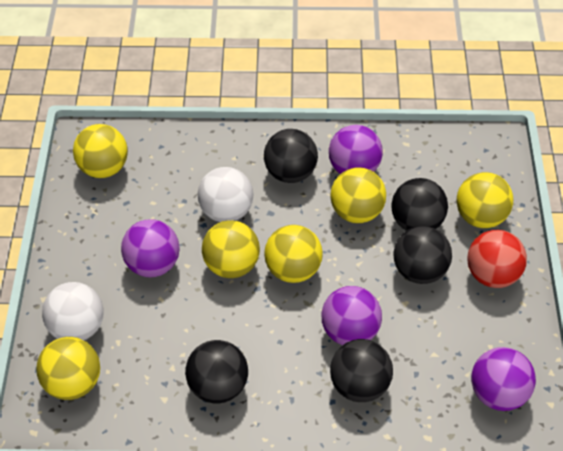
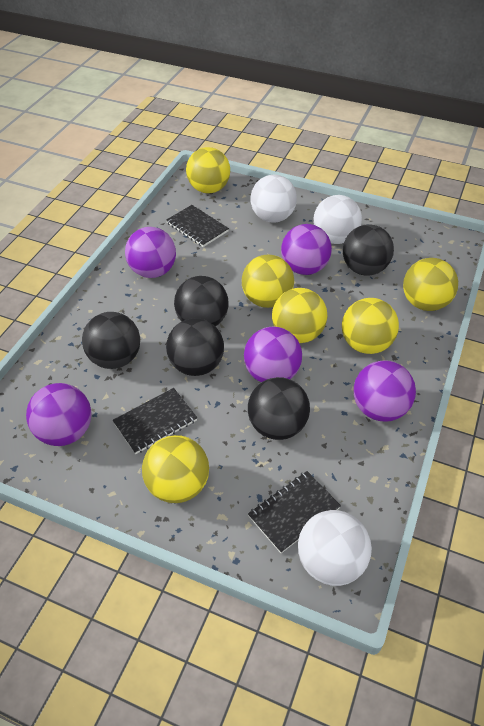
black notebook: 0 -> 3
purple ball: 4 -> 5
red ball: 1 -> 0
white ball: 2 -> 3

